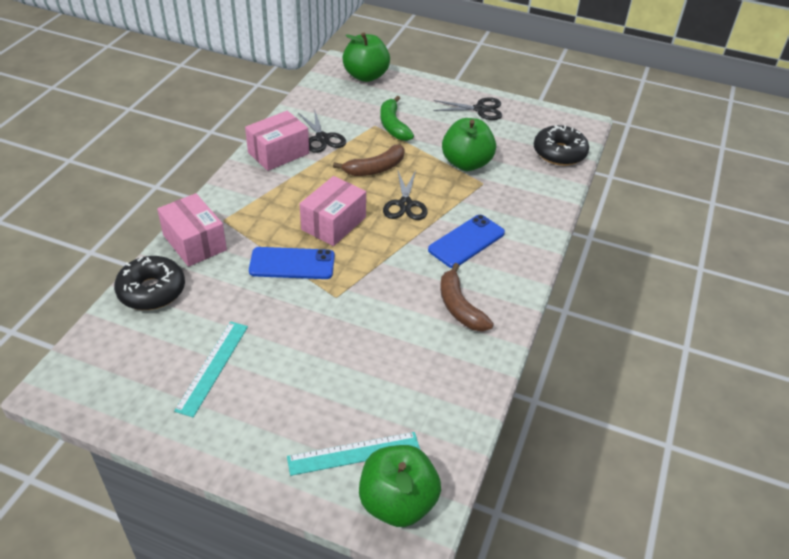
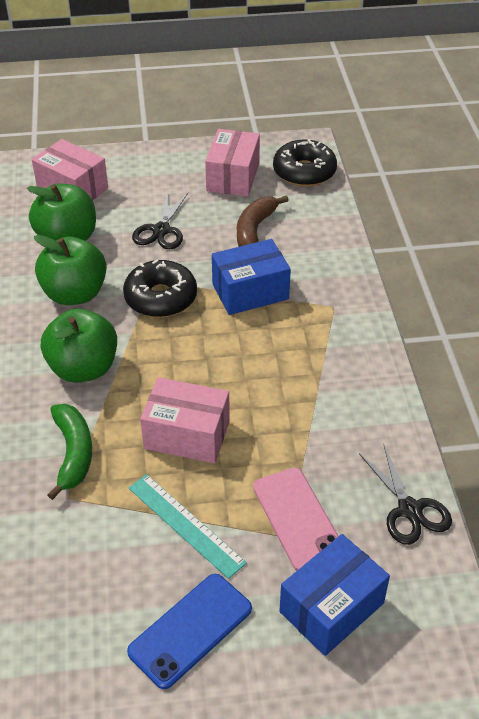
black scissors: 3 -> 2
blue box: 0 -> 2
blue phone: 2 -> 1
brown banana: 2 -> 1
pink phone: 0 -> 1
turquoise ruler: 2 -> 1

